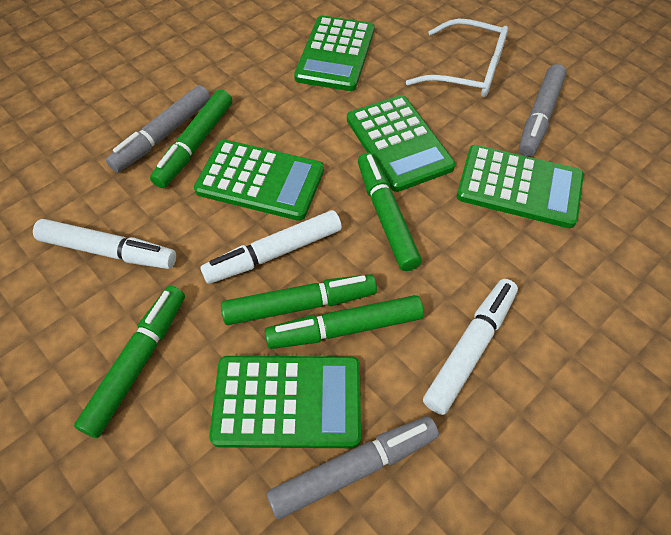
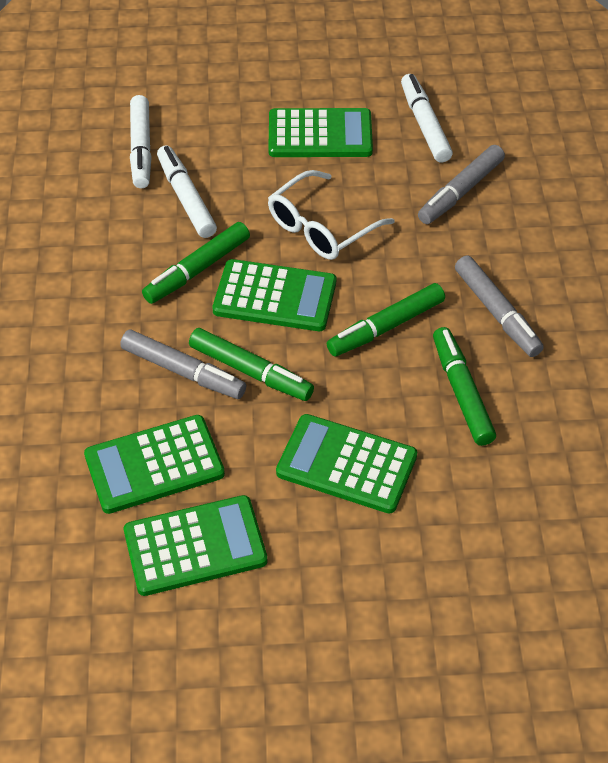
green marker: 5 -> 4

